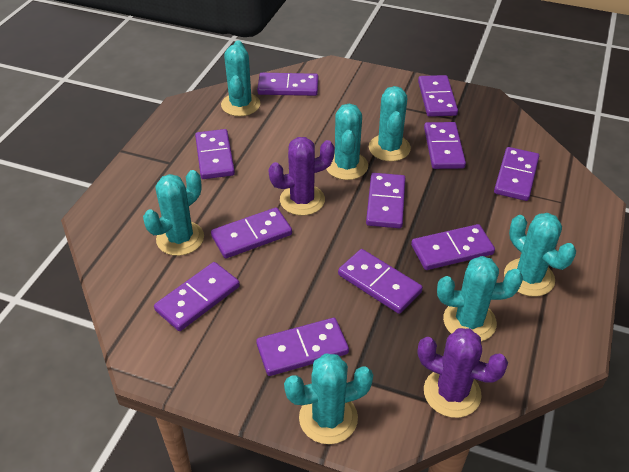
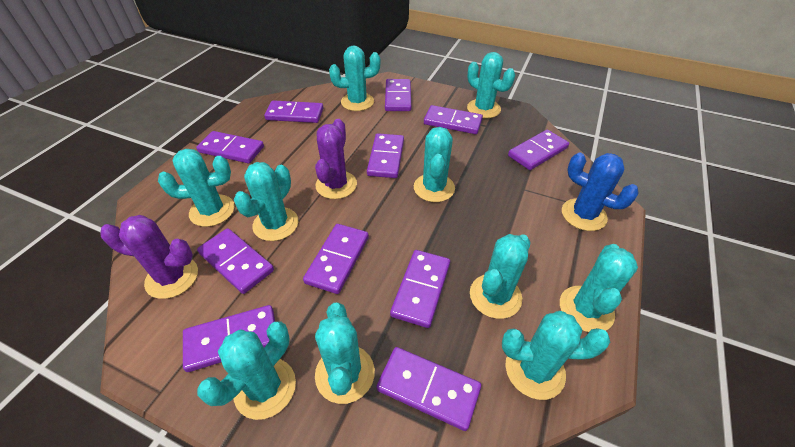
blue cactus: 0 -> 1
turquoise cactus: 7 -> 10

